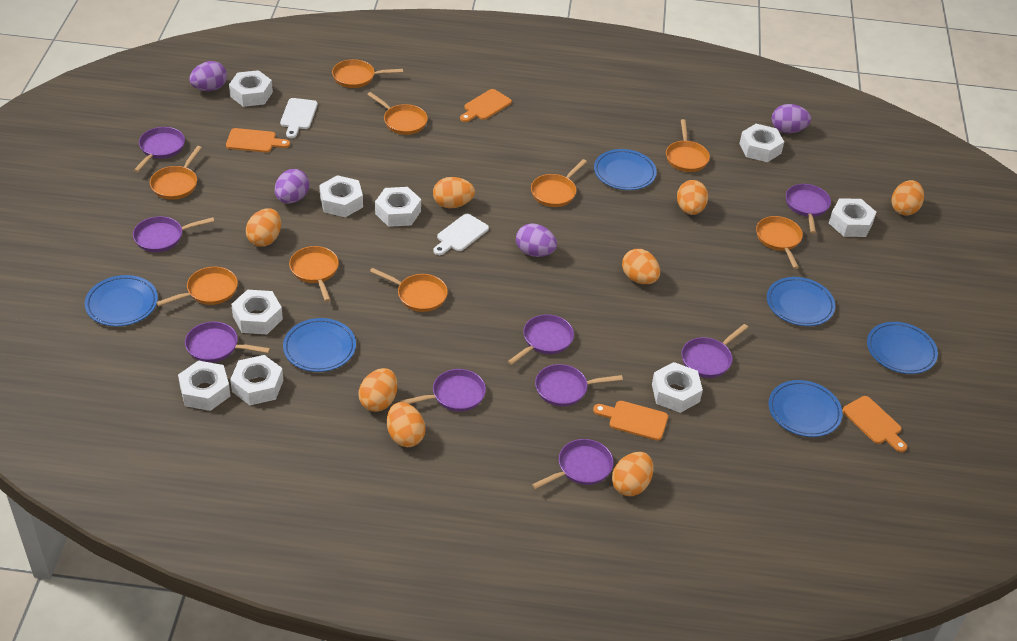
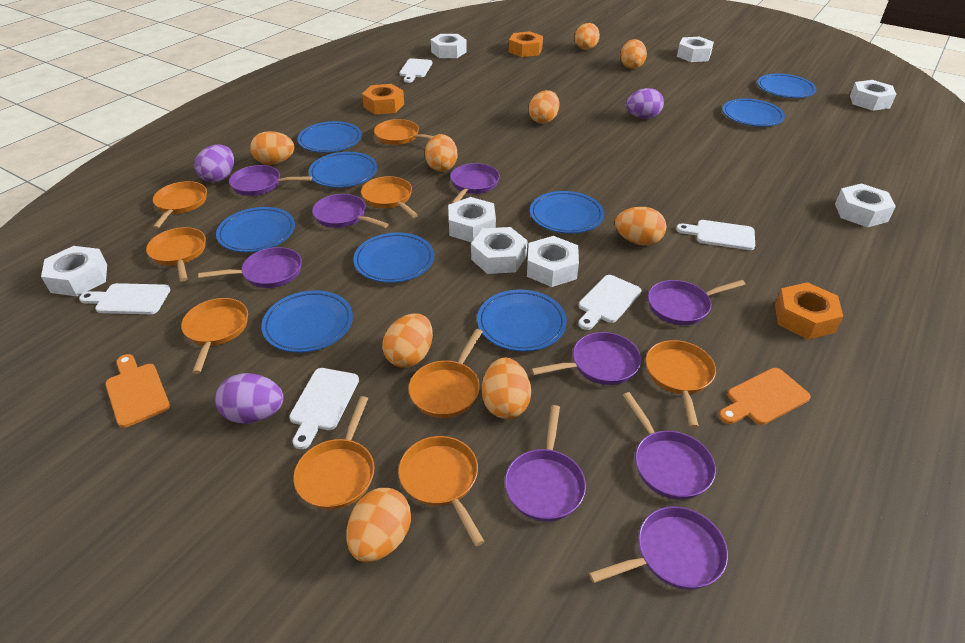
blue plate: 6 -> 9
orange cutting board: 4 -> 2
orange egg: 8 -> 9
orange nut: 0 -> 3
purple egg: 4 -> 3
white cutting board: 2 -> 5
white nut: 9 -> 8

